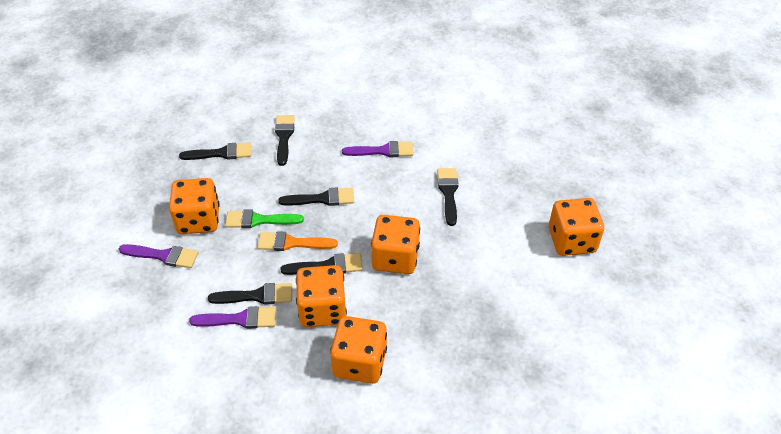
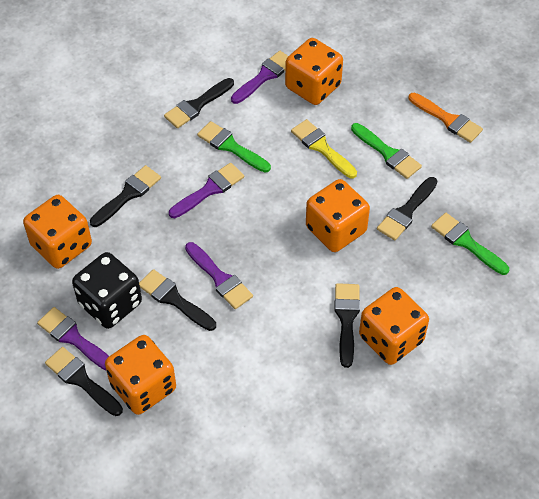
black dice: 0 -> 1
green brush: 1 -> 3
purple brush: 3 -> 4
yellow brush: 0 -> 1

